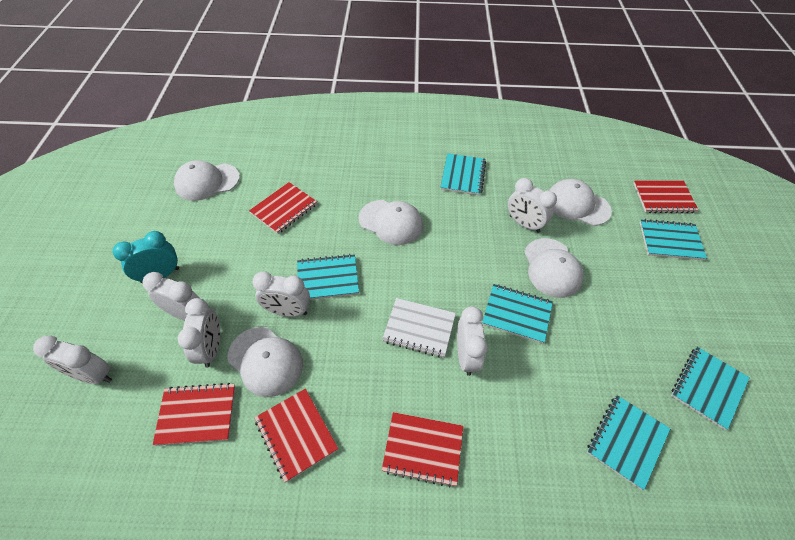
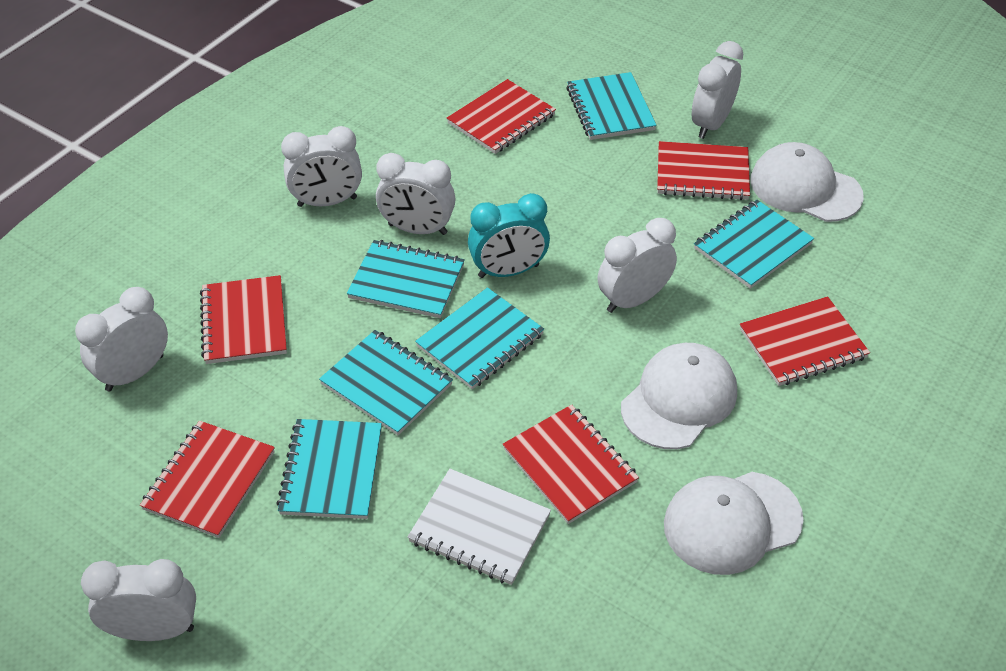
red notebook: 5 -> 6
white cap: 5 -> 3

